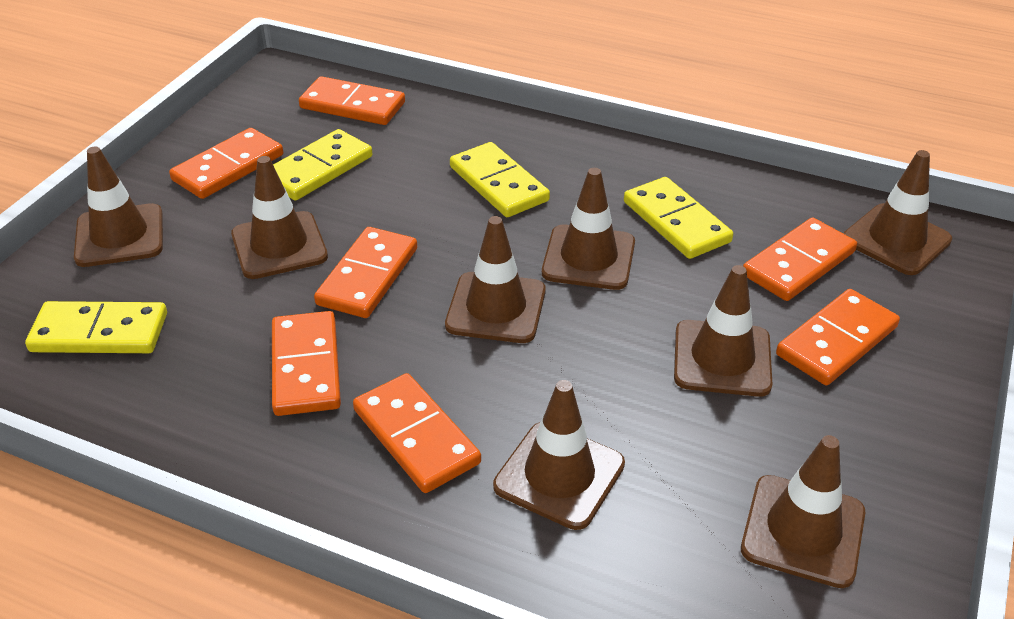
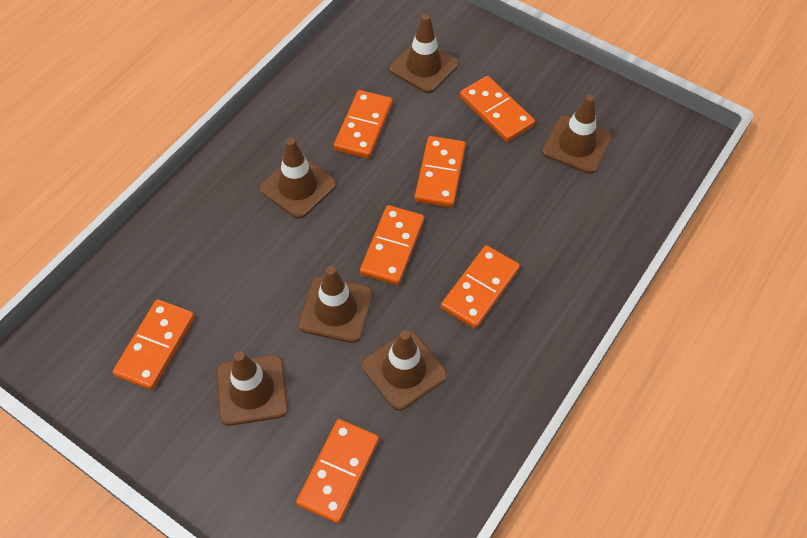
brown traffic cone: 8 -> 6
yellow domino: 4 -> 0

